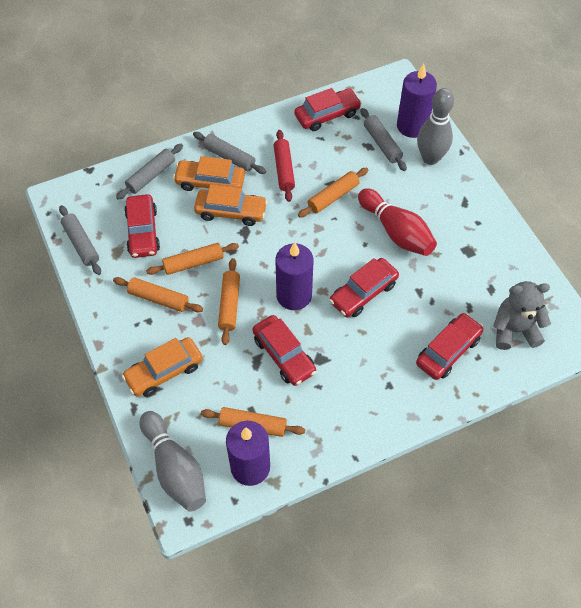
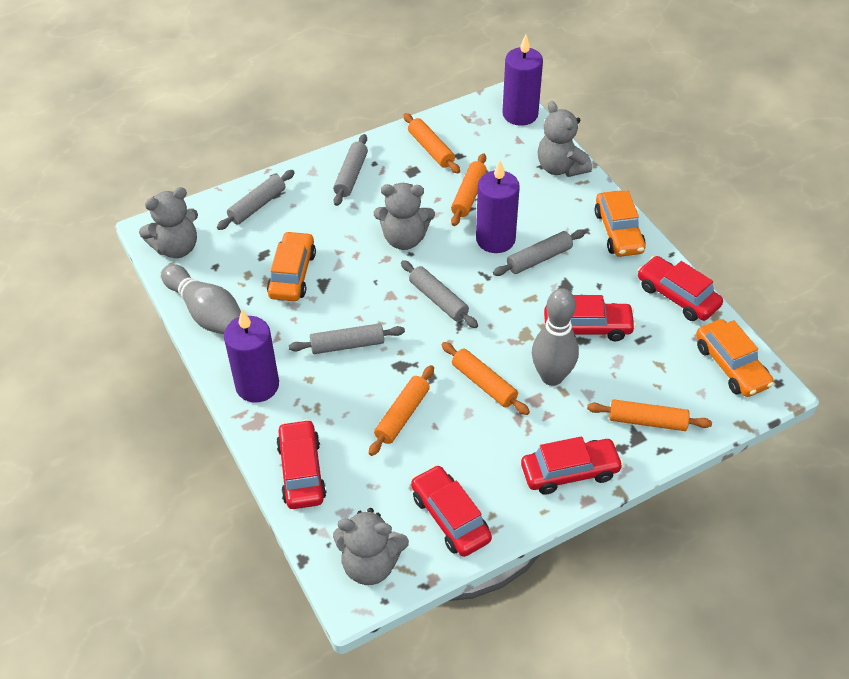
grey rolling pin: 4 -> 5
grey teddy bear: 1 -> 4
red bowling pin: 1 -> 0
red rolling pin: 1 -> 0

